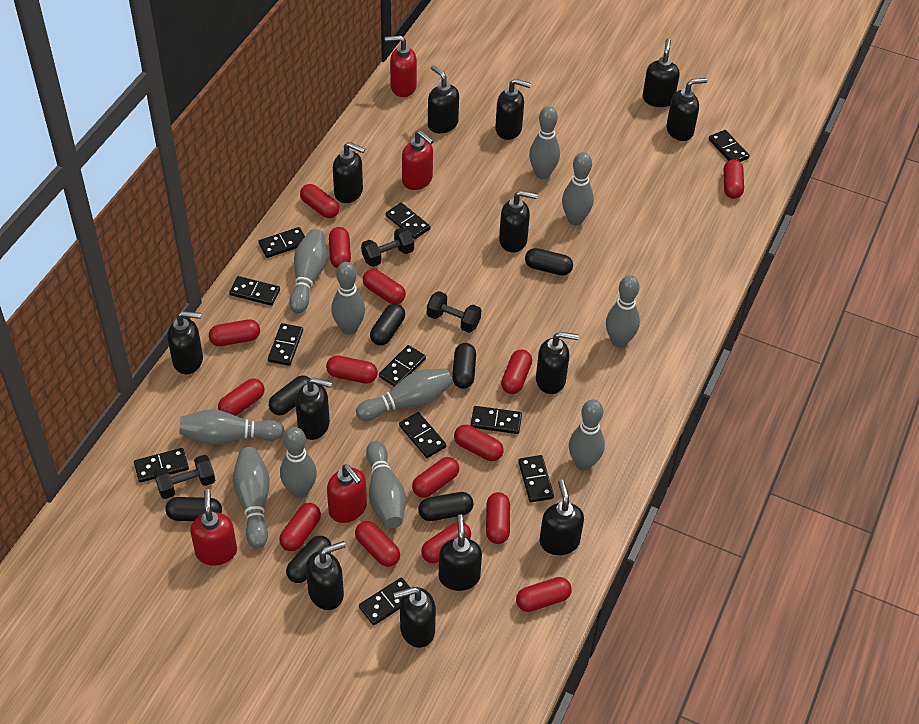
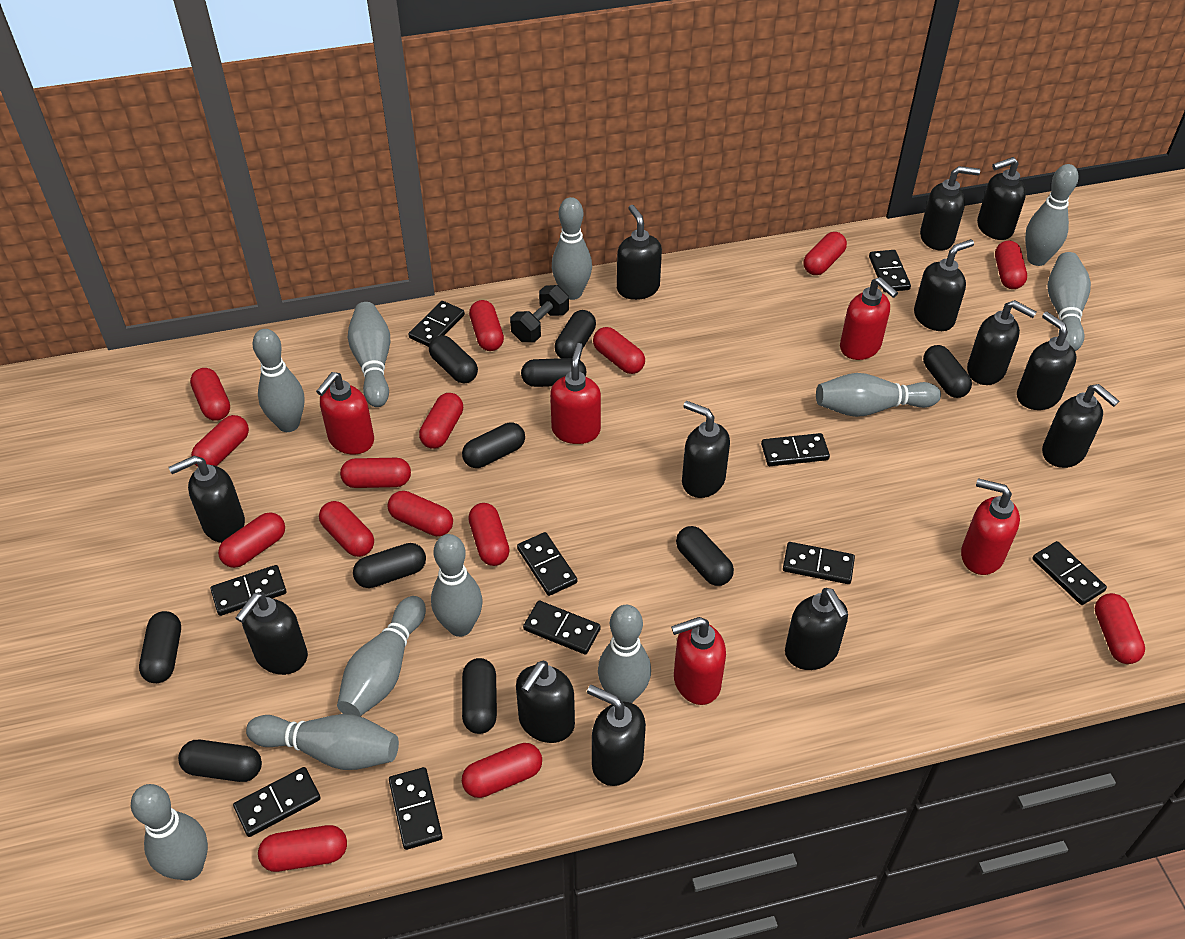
black capsule: 7 -> 10
black domino: 11 -> 10
black dumbbell: 3 -> 1
red soap dispenser: 4 -> 5

